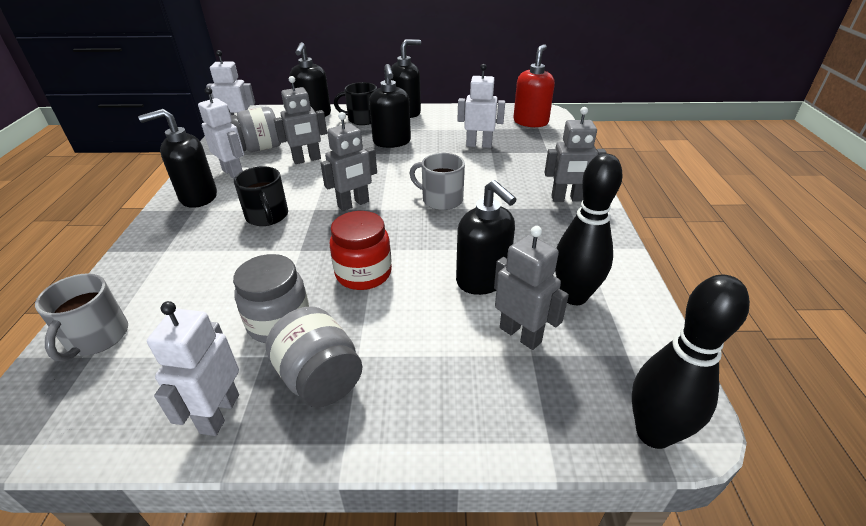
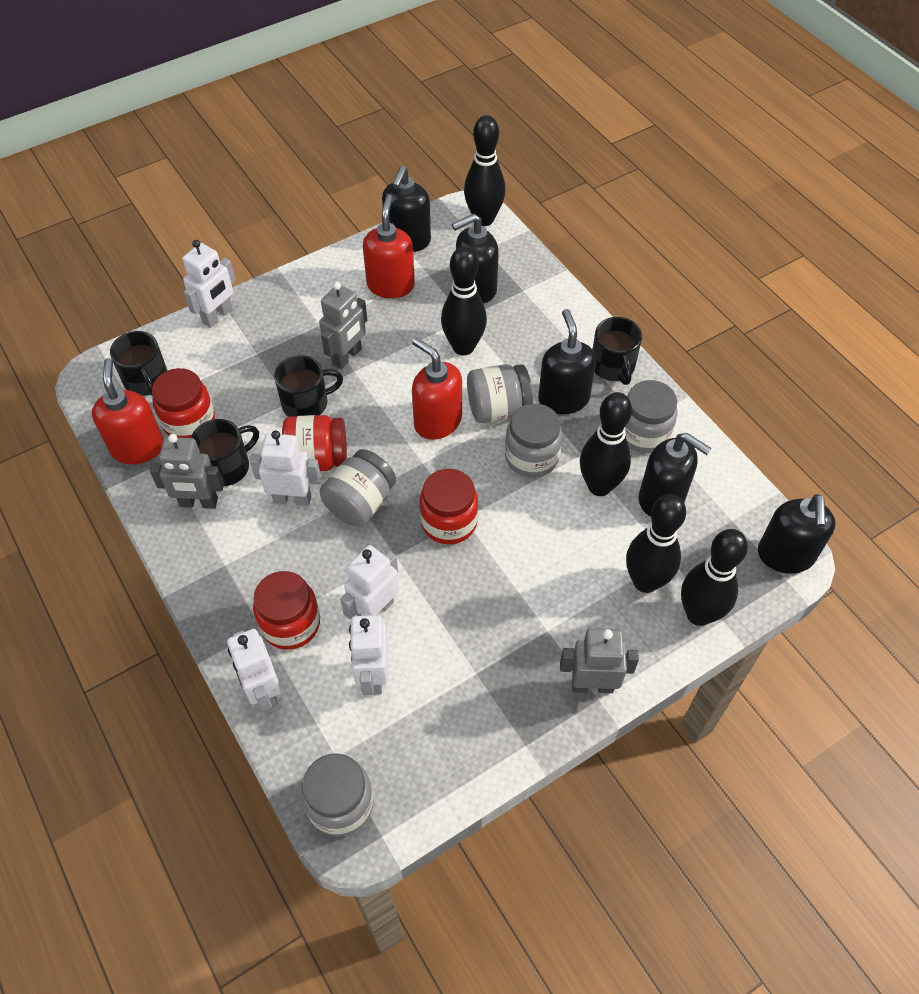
black bowling pin: 2 -> 5
black mug: 2 -> 4
grey jar: 3 -> 5
grey mug: 2 -> 0
grey robot: 4 -> 3
red jar: 1 -> 4
red soap dispenser: 1 -> 3
white robot: 4 -> 5

